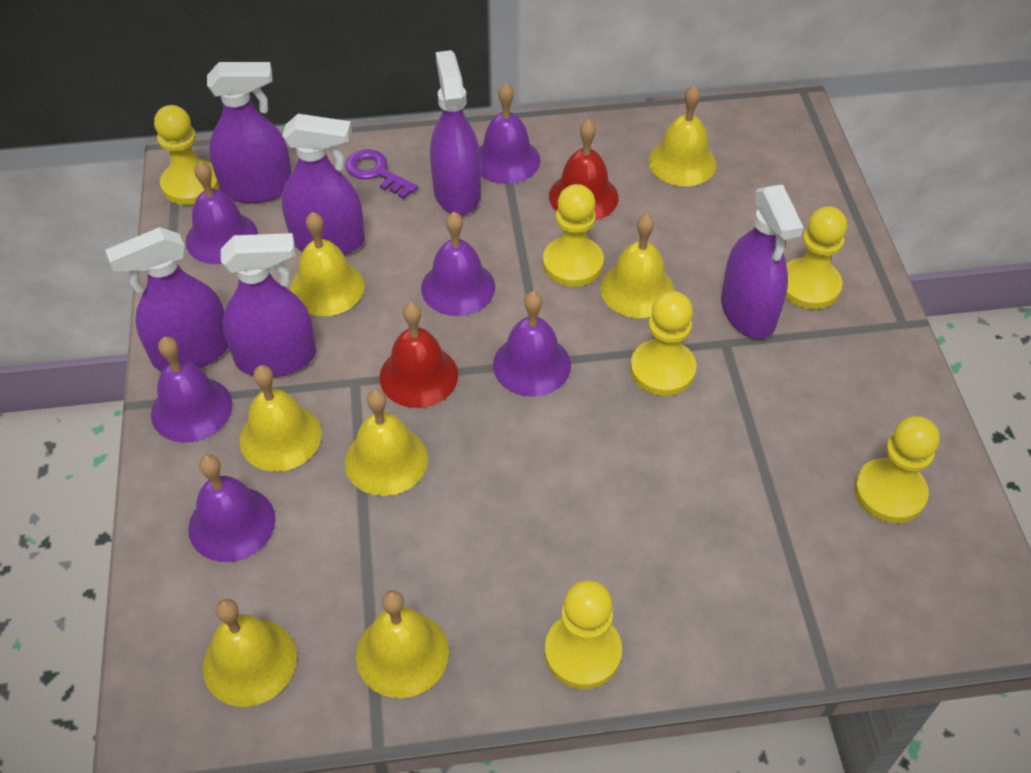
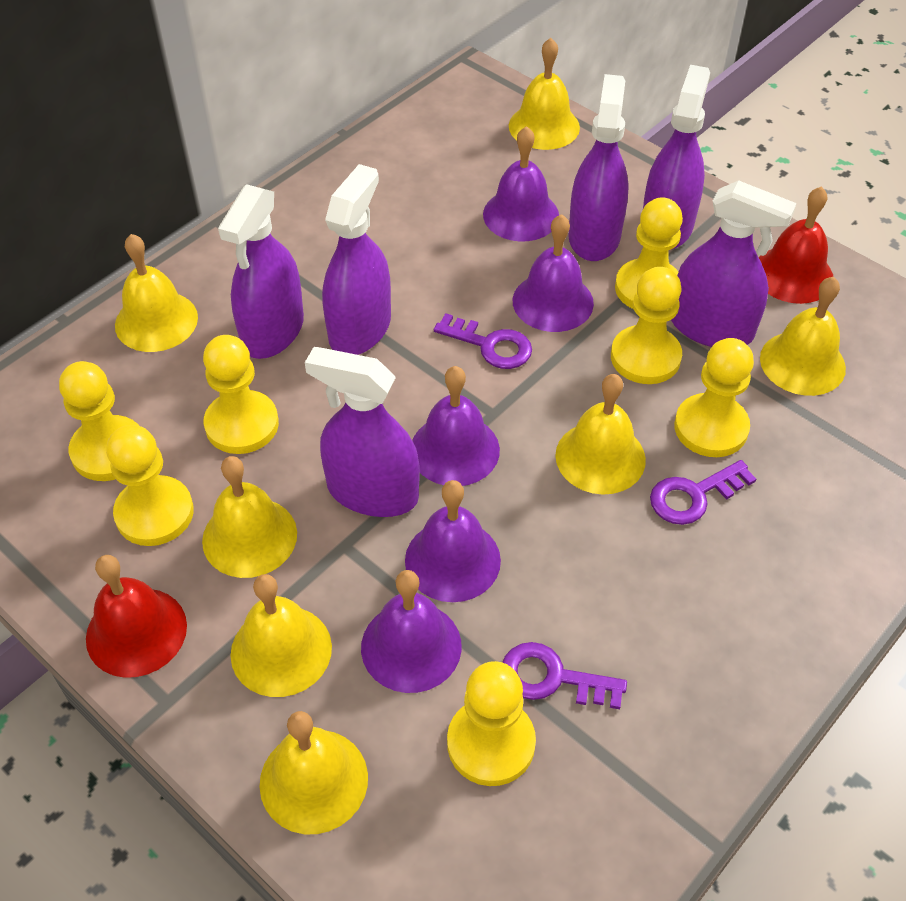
purple bell: 6 -> 5
purple key: 1 -> 3
yellow pawn: 6 -> 7

